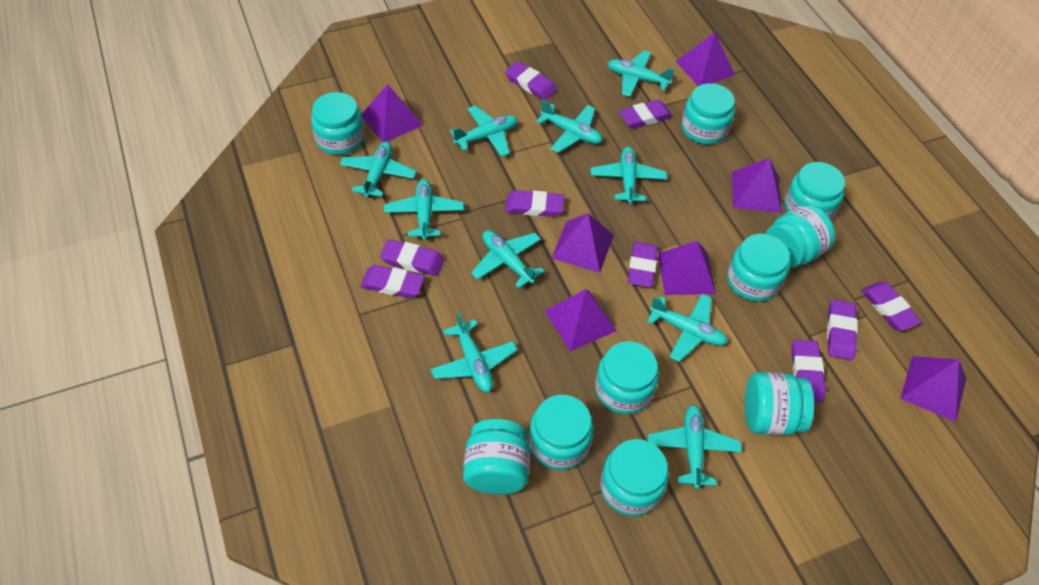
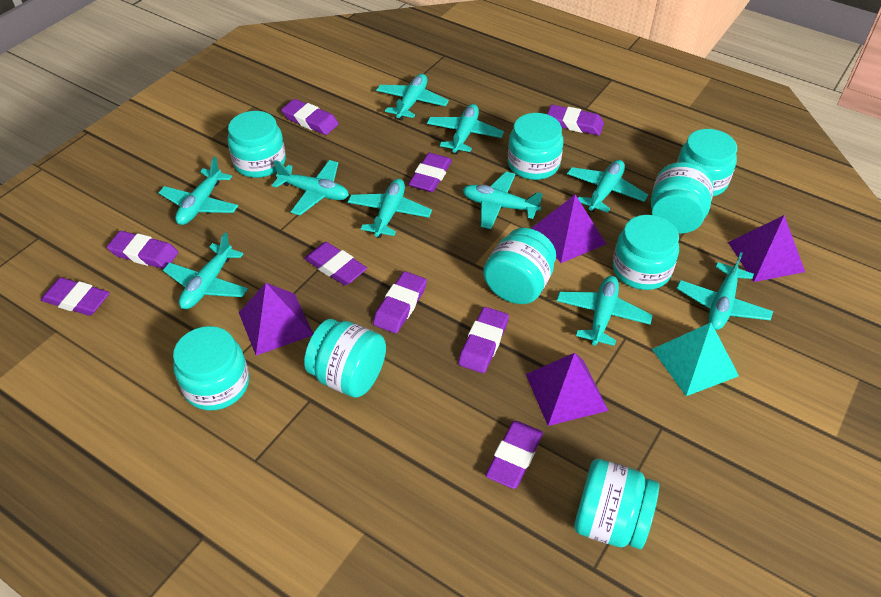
purple pyramid: 7 -> 4
turquoise jar: 10 -> 9
turquoise pyramid: 0 -> 1

